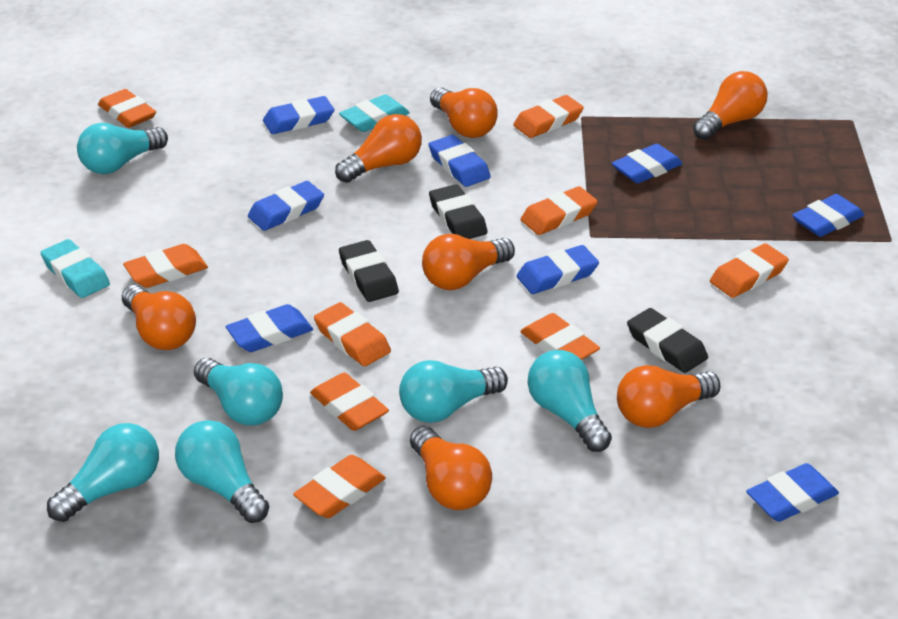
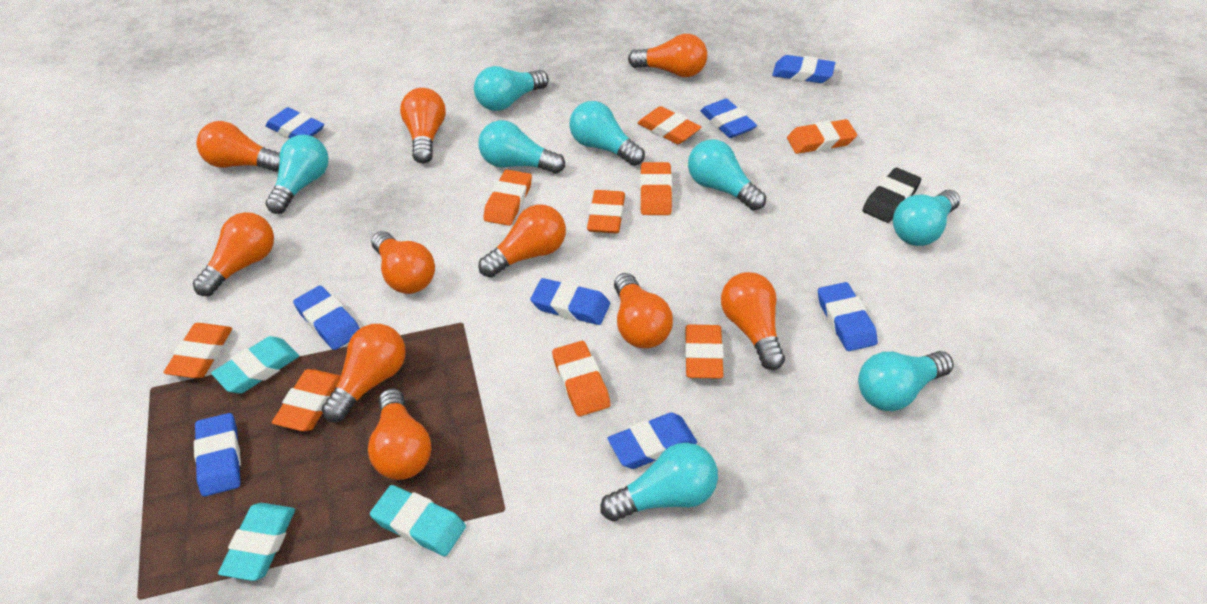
black eraser: 3 -> 1
orange light bulb: 7 -> 10
turquoise eraser: 2 -> 3
turquoise light bulb: 6 -> 8

